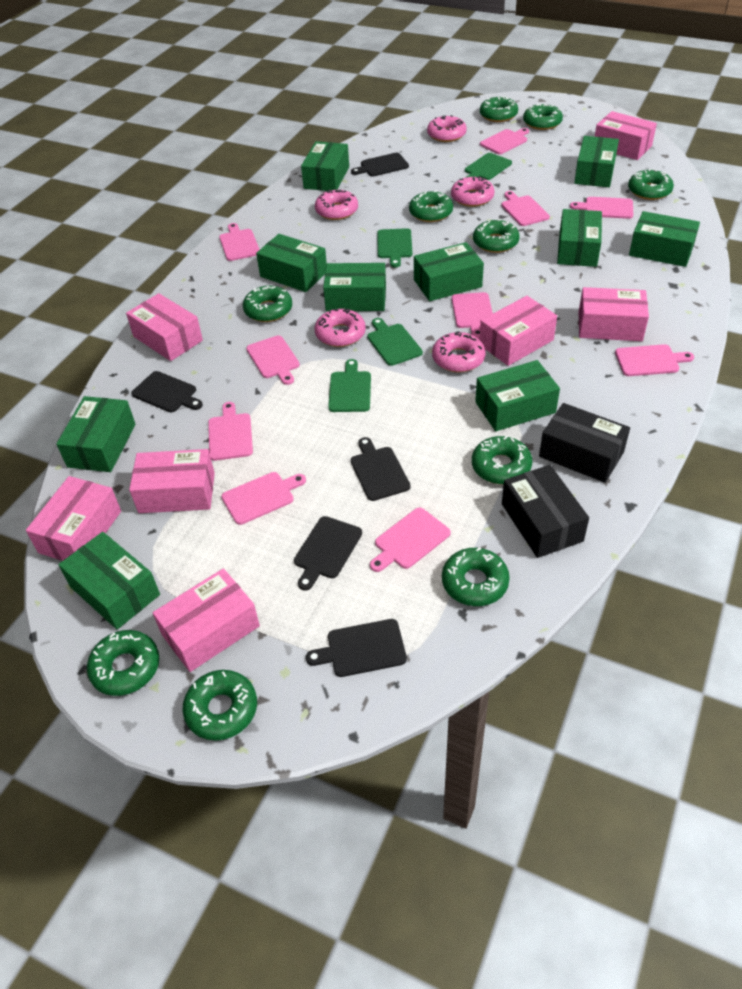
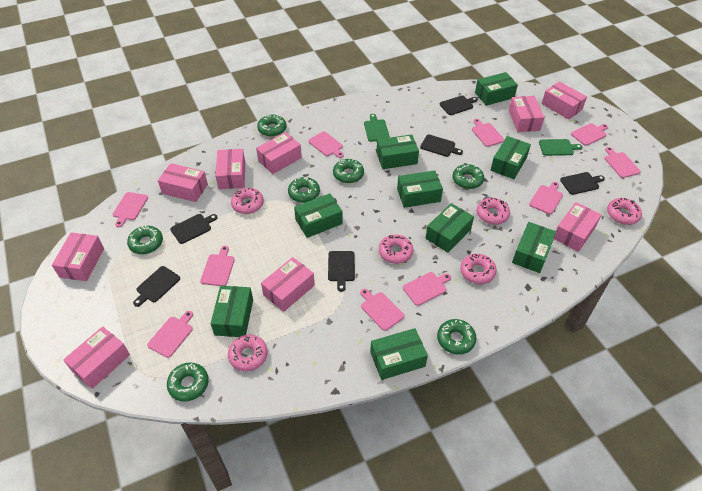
black box: 2 -> 0
black cutting board: 5 -> 6
green box: 10 -> 9
green cutting board: 4 -> 2
green donut: 10 -> 7
pink box: 7 -> 9
pink donut: 5 -> 6

